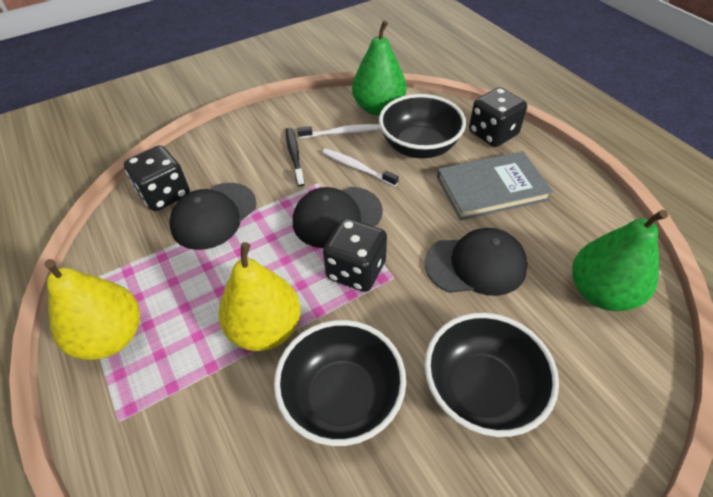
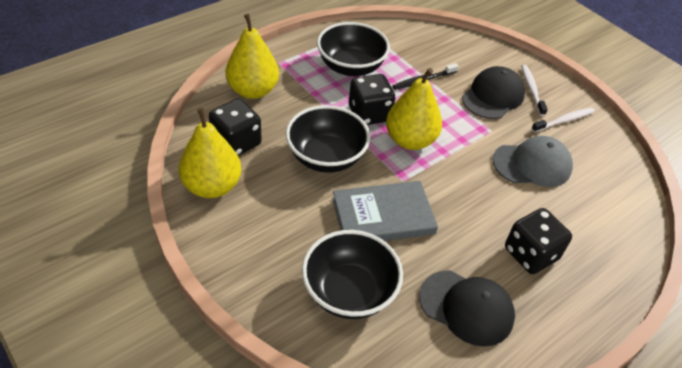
black cap: 3 -> 2
green pear: 2 -> 0
grey cap: 0 -> 1
yellow pear: 2 -> 3

